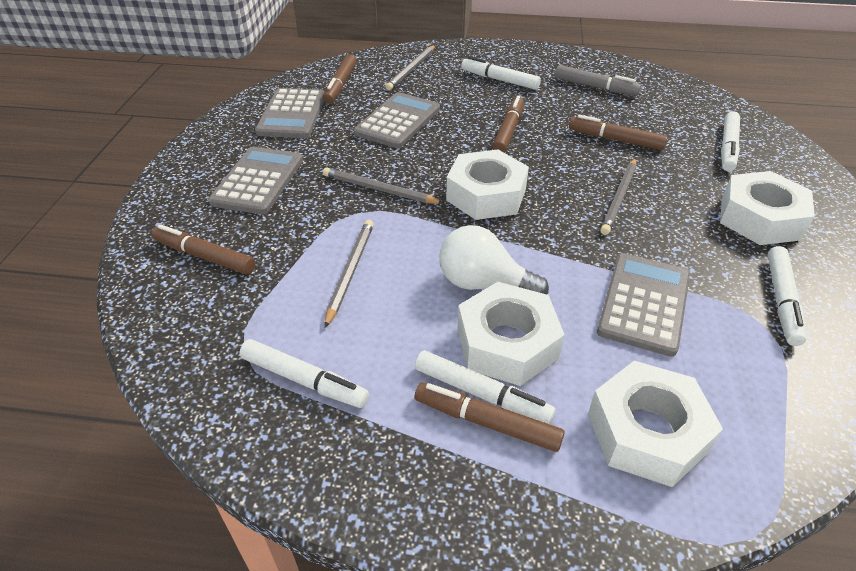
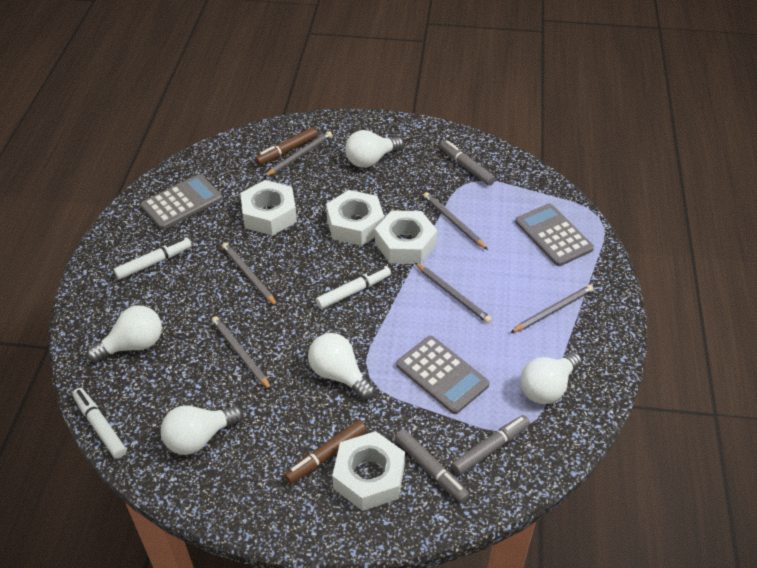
brown marker: 5 -> 2
grey calculator: 4 -> 3
grey marker: 1 -> 3
grey pencil: 4 -> 6
white light bulb: 1 -> 5
white marker: 5 -> 3

